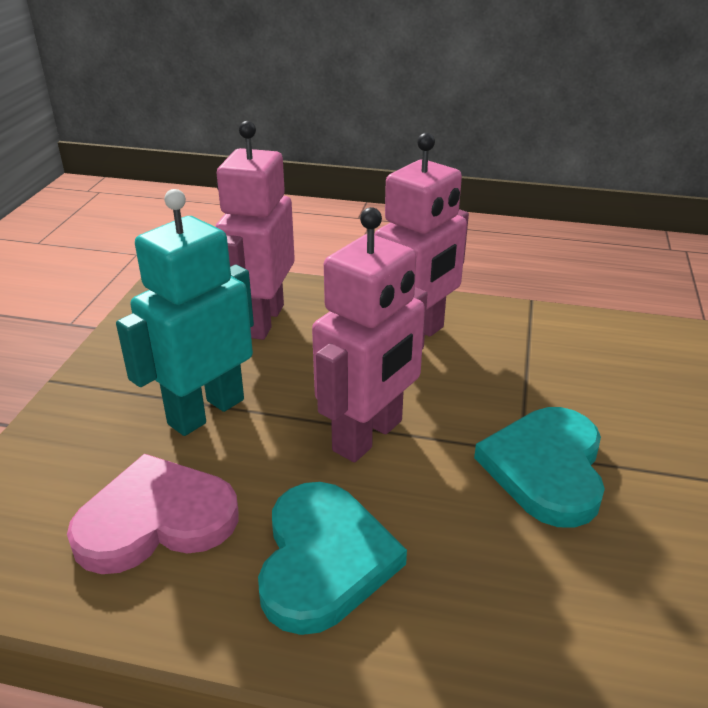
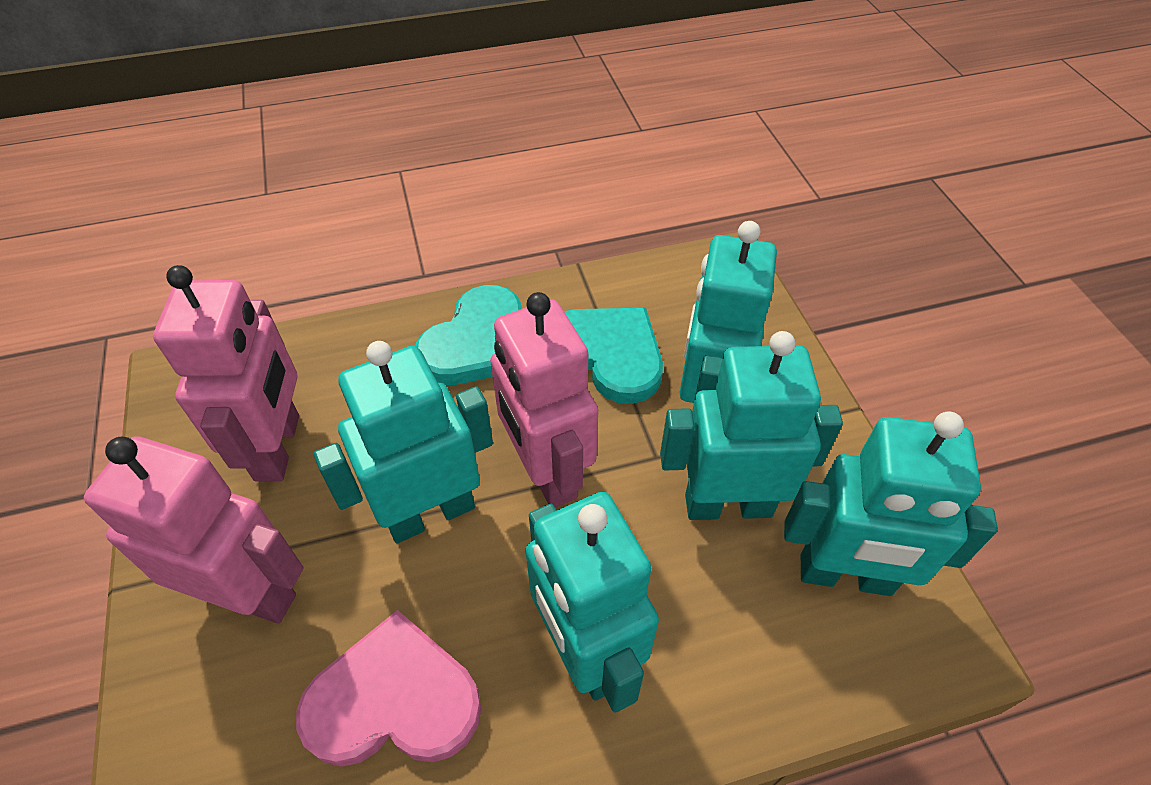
turquoise robot: 1 -> 5

